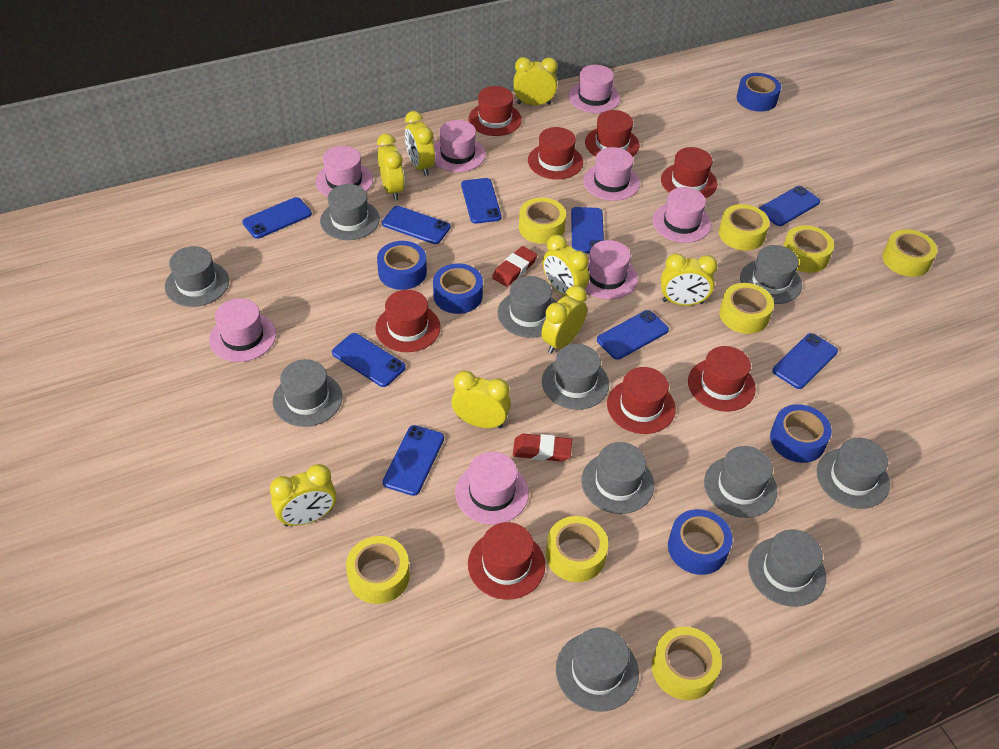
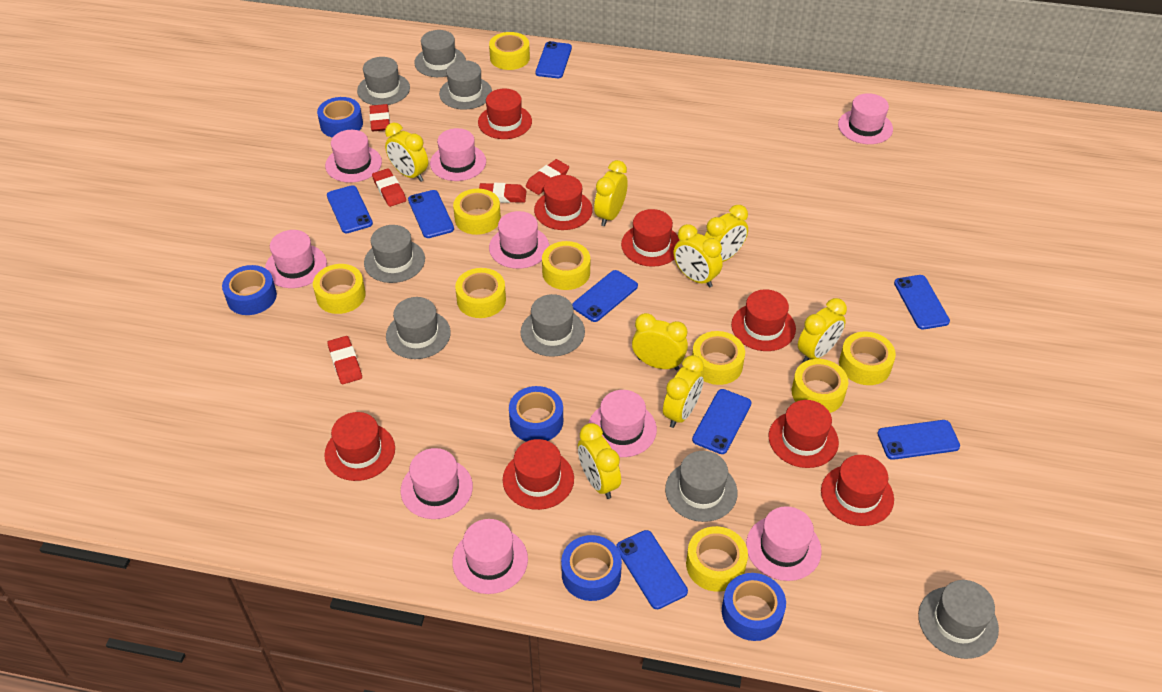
blue phone: 9 -> 8
grey hat: 11 -> 8
pink hat: 8 -> 9
red eraser: 2 -> 5
yellow tape: 8 -> 9

